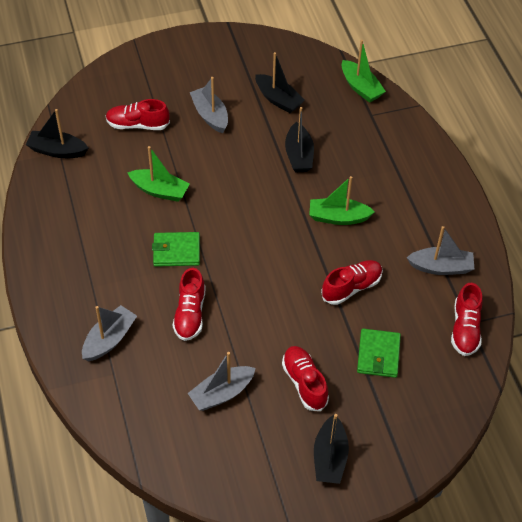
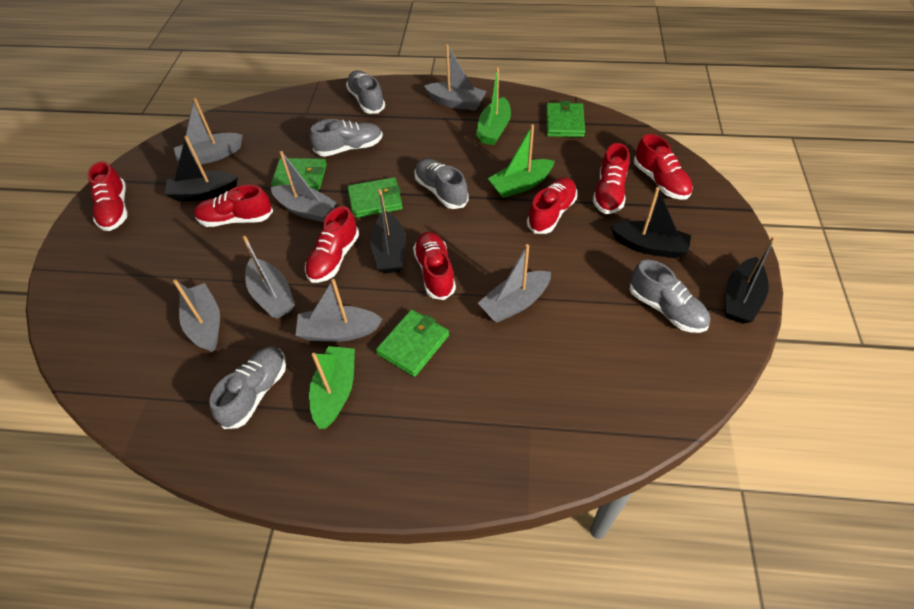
green wallet: 2 -> 4
grey boat: 4 -> 7
grey shoe: 0 -> 5
red shoe: 5 -> 7

